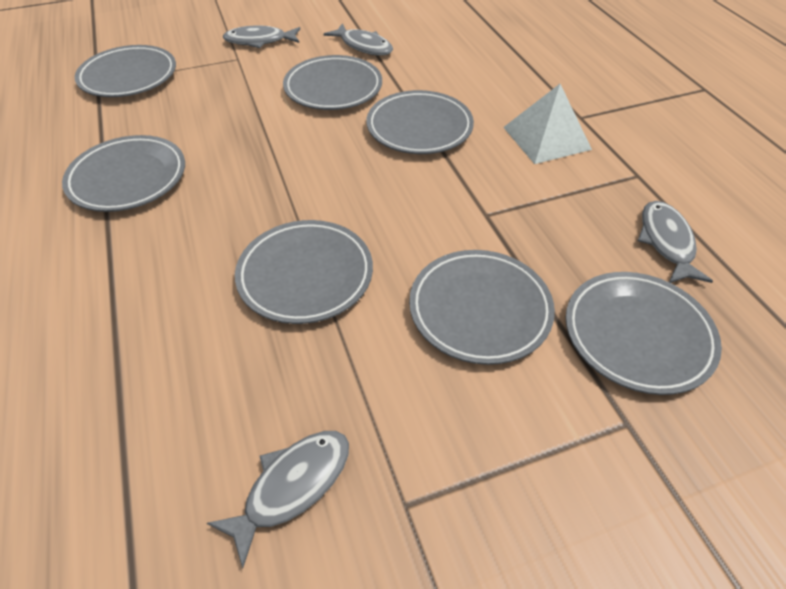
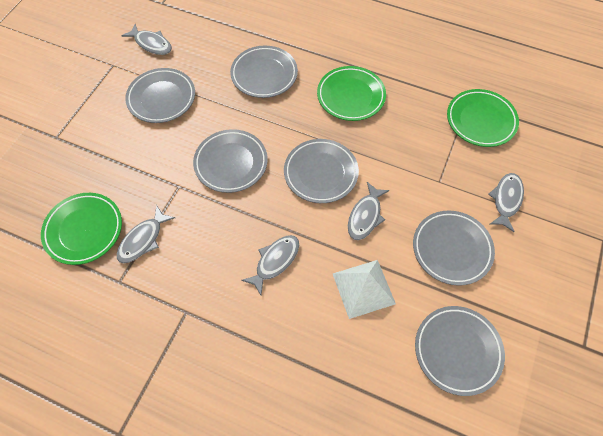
green plate: 0 -> 3
grey fish: 4 -> 5
grey plate: 7 -> 6

